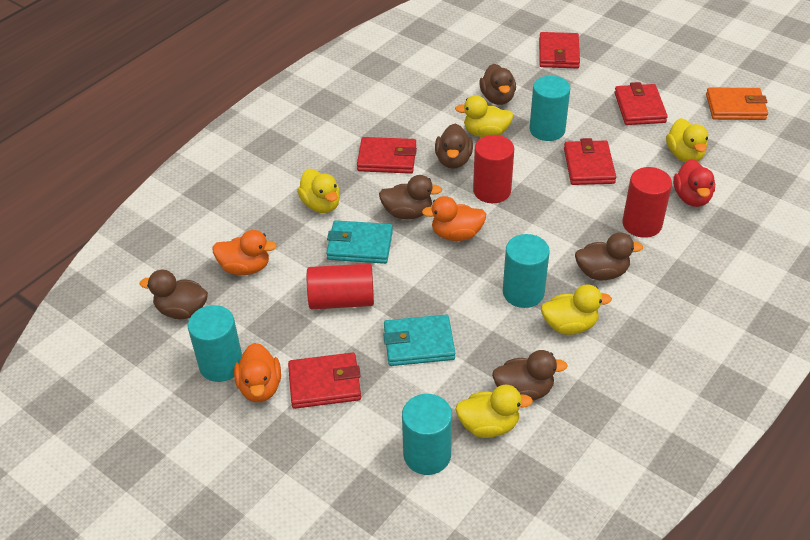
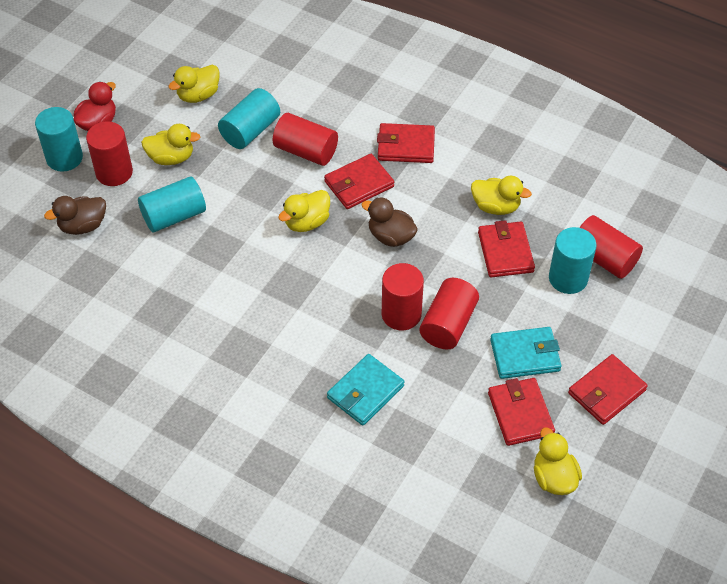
brown duck: 6 -> 2
orange duck: 3 -> 0
orange wallet: 1 -> 0
red cylinder: 3 -> 5

